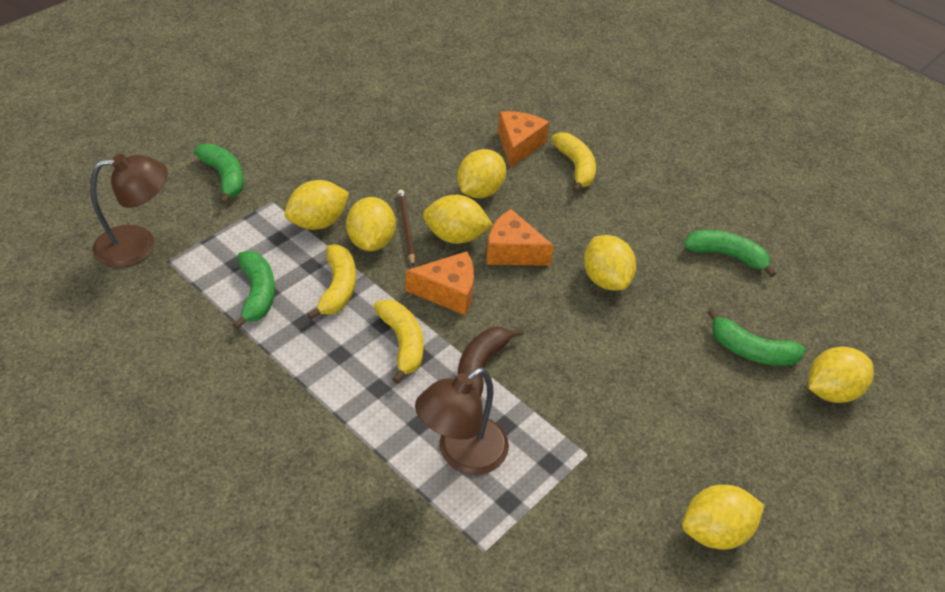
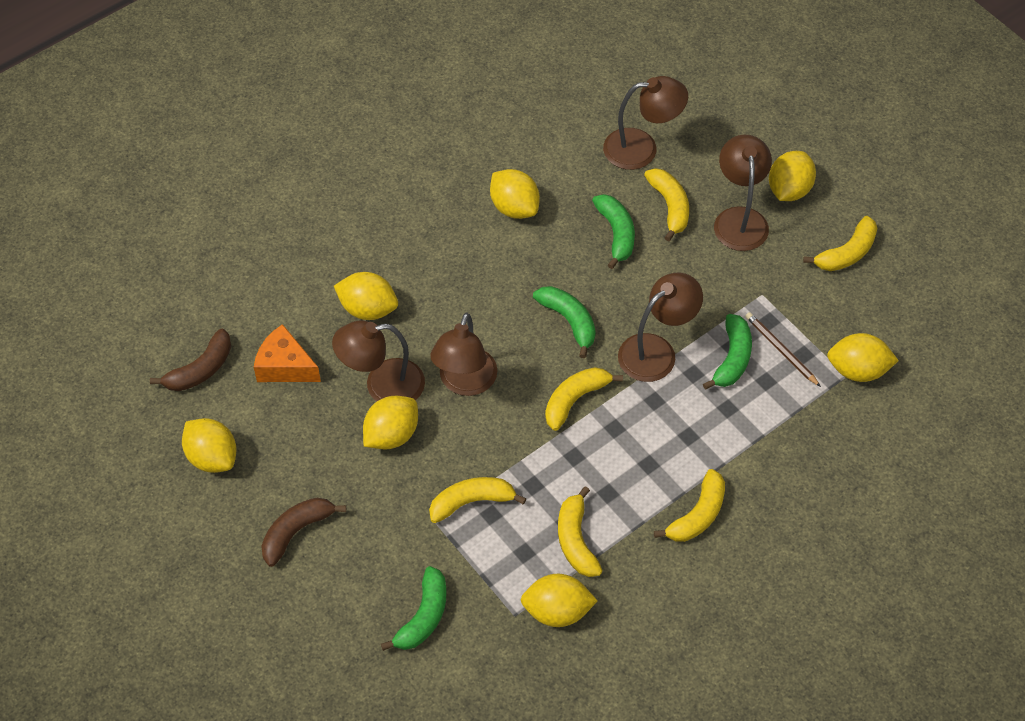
brown banana: 1 -> 2
brown lamp: 2 -> 5
orange cheese: 3 -> 1
yellow banana: 3 -> 6

